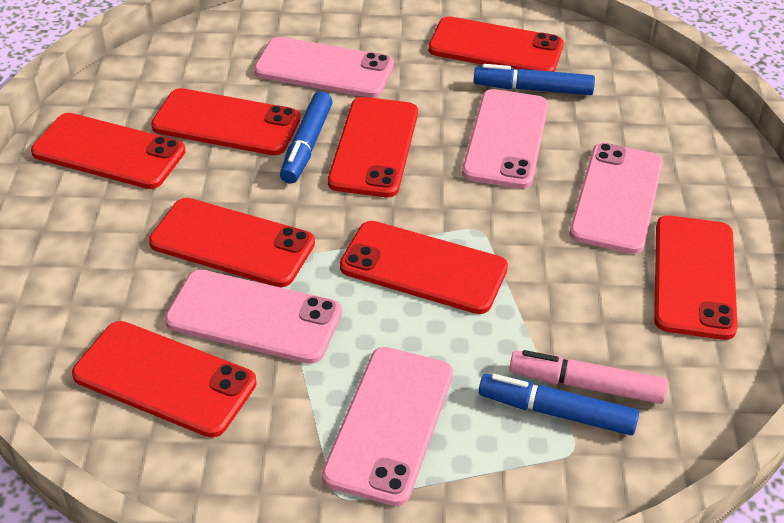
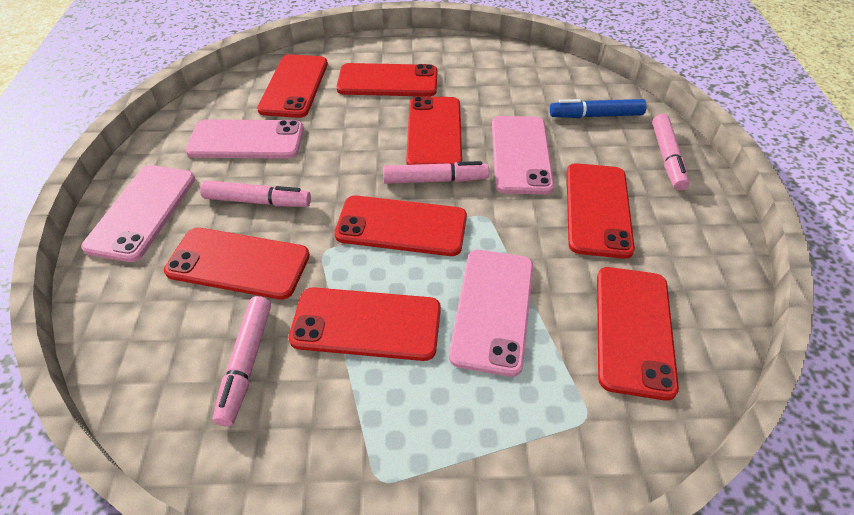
blue marker: 3 -> 1
pink marker: 1 -> 4
pink phone: 5 -> 4

